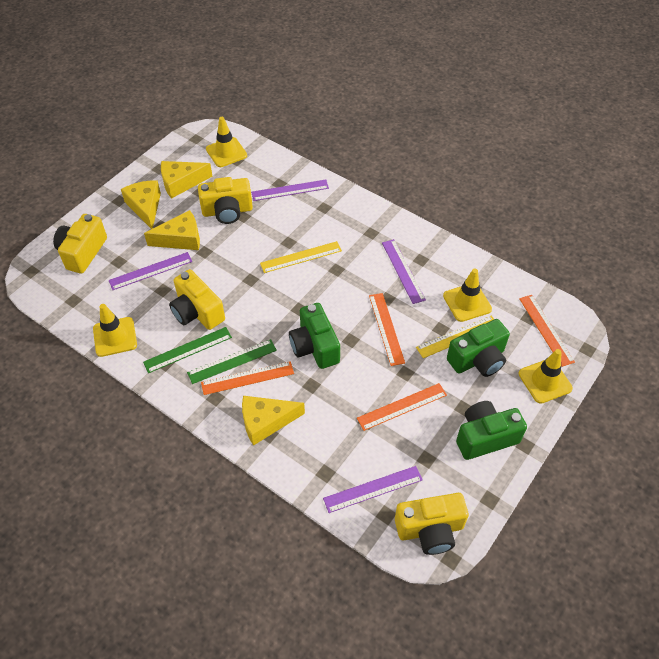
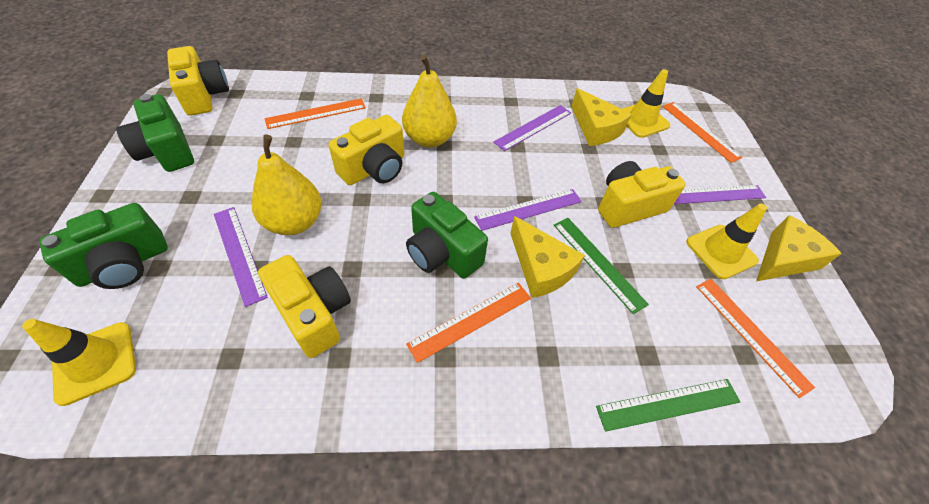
yellow cheese: 4 -> 3
yellow pear: 0 -> 2
yellow ruler: 2 -> 0
yellow traffic cone: 4 -> 3

